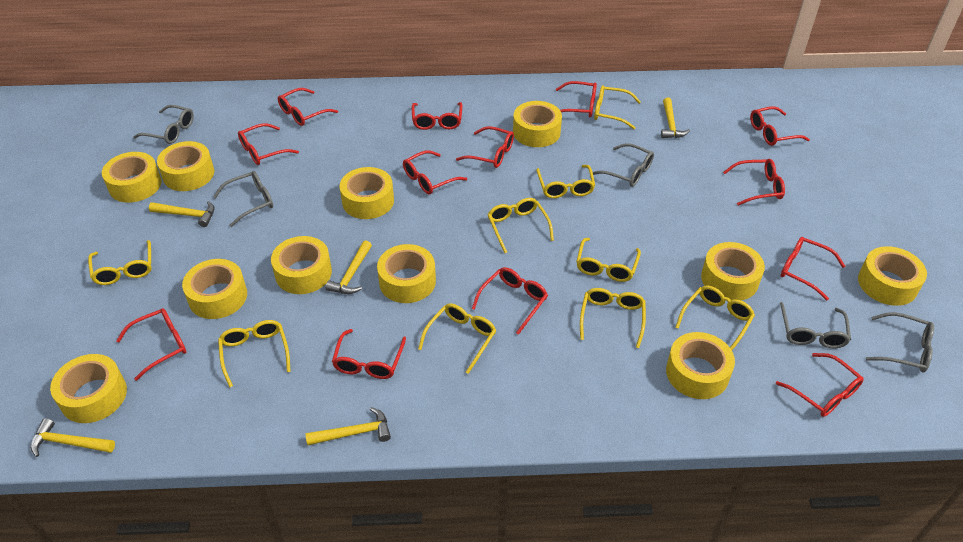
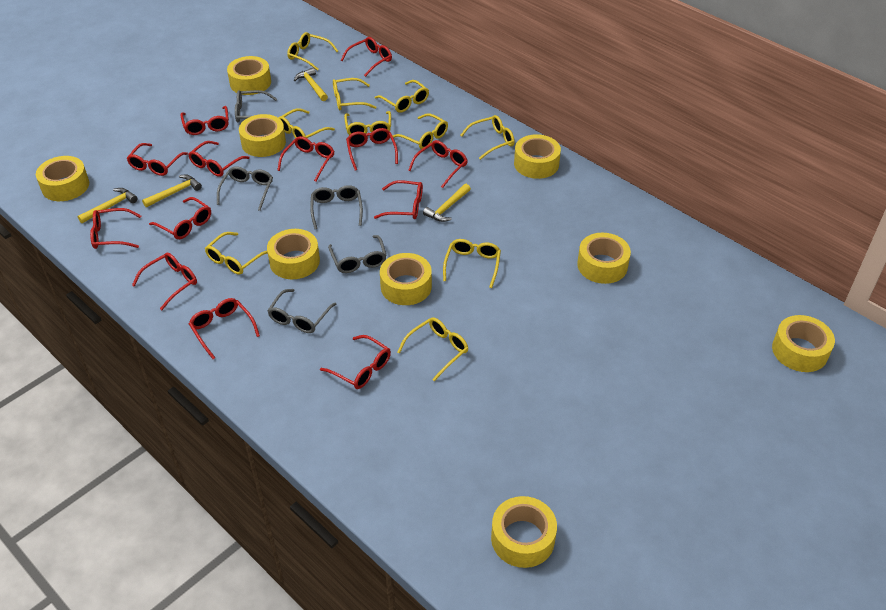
yellow glasses: 9 -> 10
yellow hammer: 5 -> 4
yellow tape: 11 -> 9

